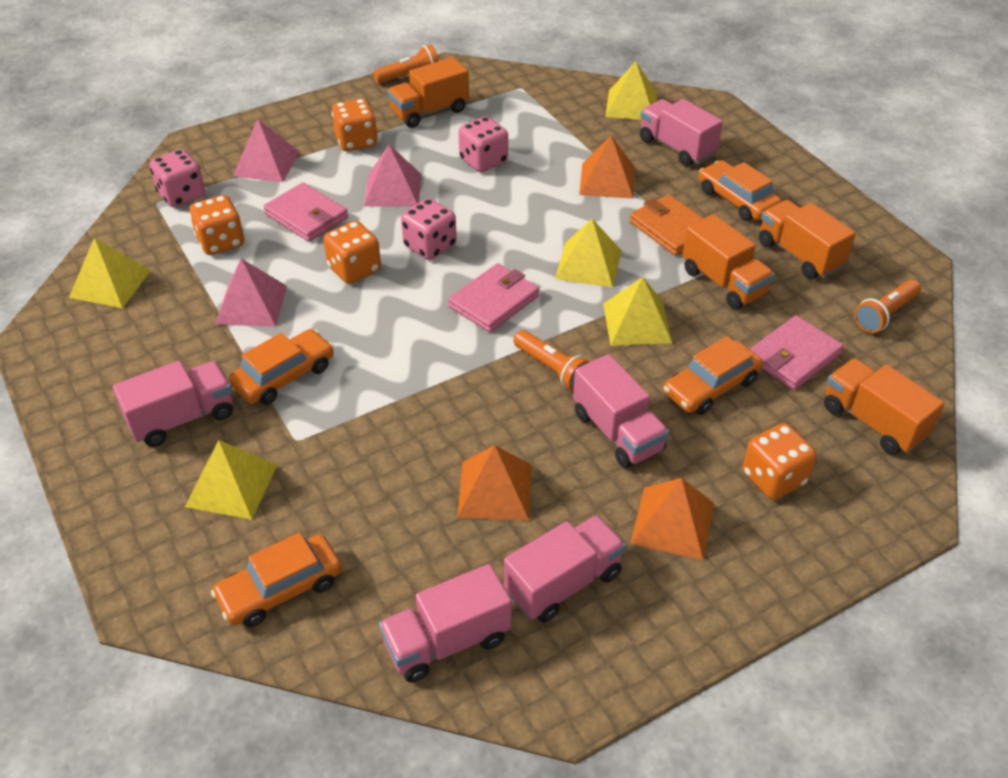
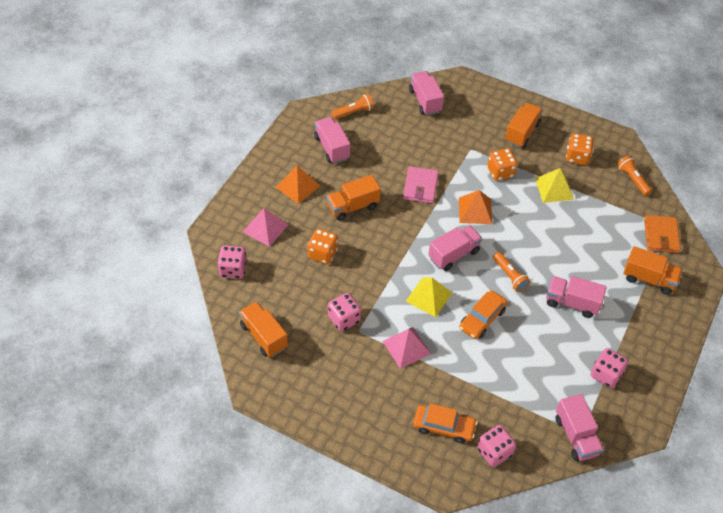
orange car: 4 -> 2
orange dice: 4 -> 3
orange pyramid: 3 -> 2
pink dice: 3 -> 4
pink pyramid: 3 -> 2
pink wallet: 3 -> 1
yellow pyramid: 5 -> 2

